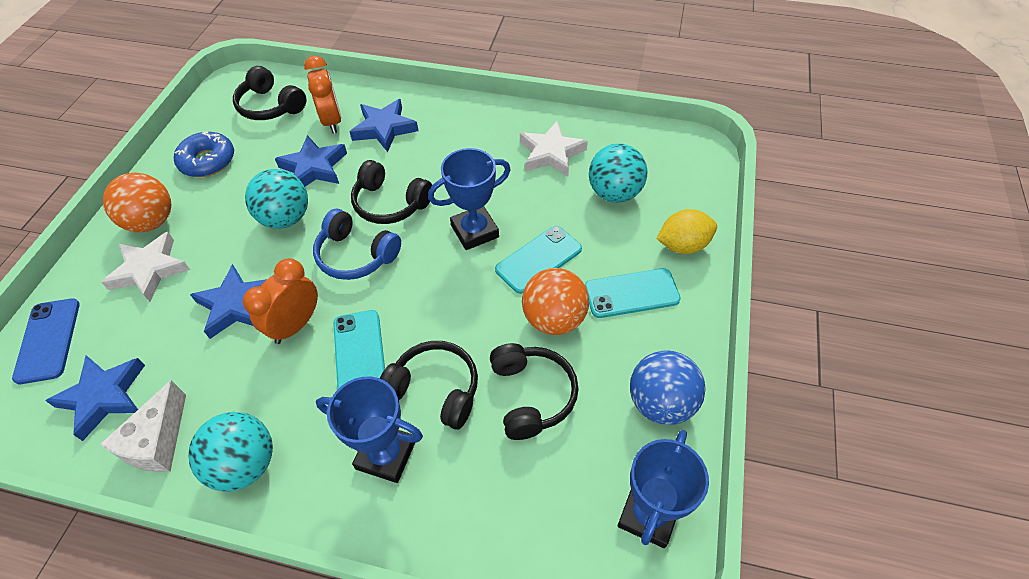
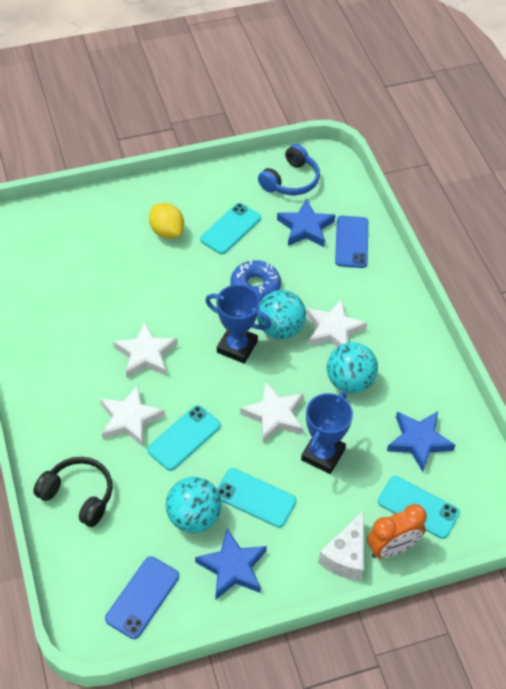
black headphones: 4 -> 1
blue ball: 1 -> 0
blue phone: 1 -> 2
blue star: 4 -> 3
blue trophy: 3 -> 2
orange ball: 2 -> 0
orange clock: 2 -> 1
turquoise phone: 3 -> 4
white star: 2 -> 4

